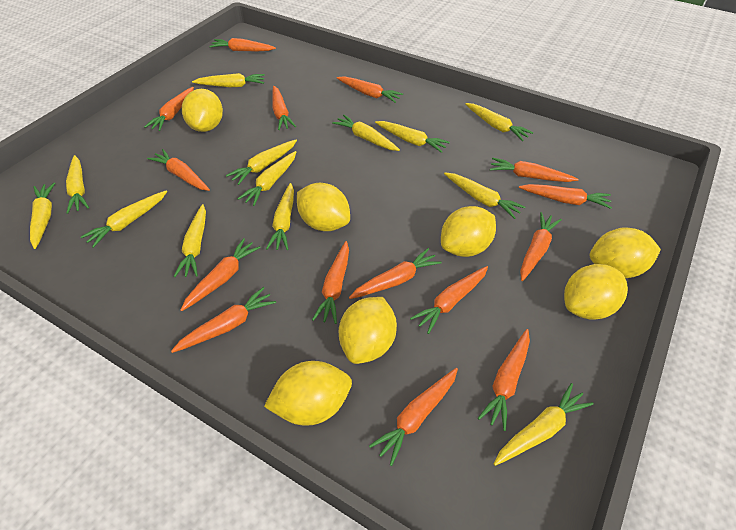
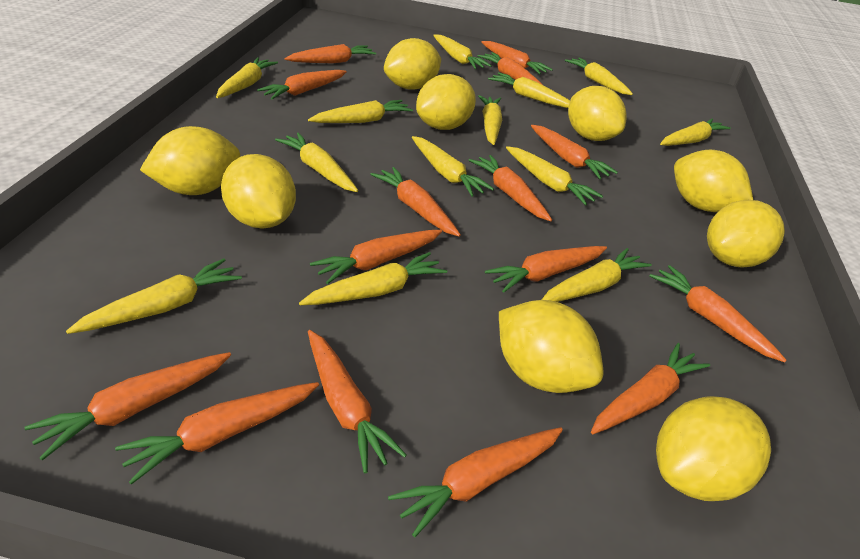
yellow lemon: 7 -> 9

